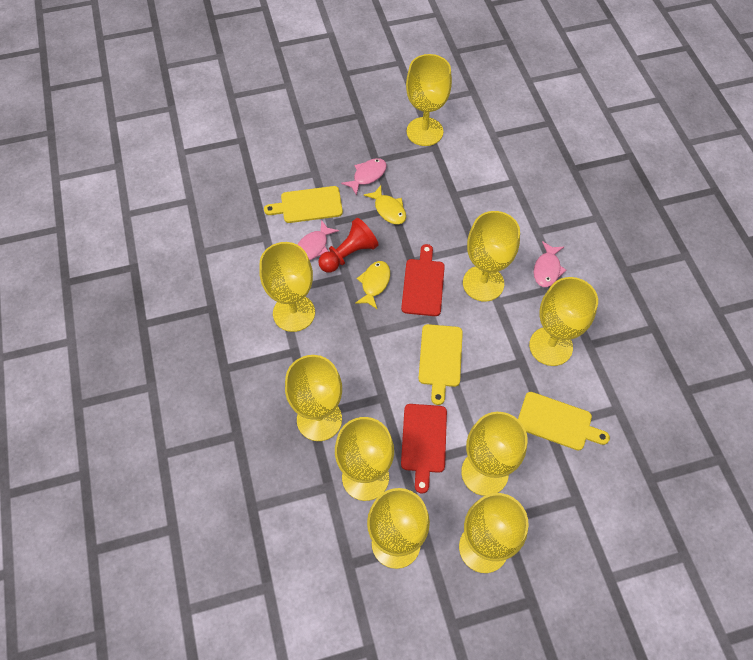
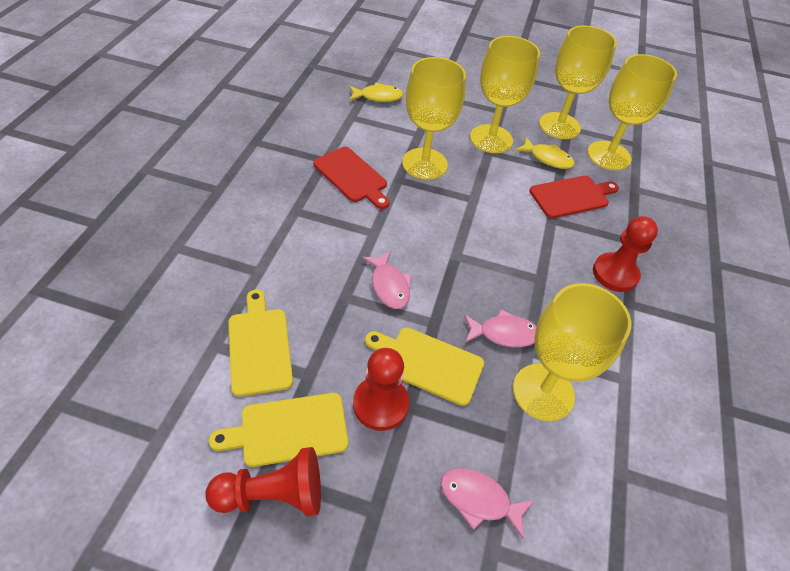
red pawn: 1 -> 3
yellow goblet: 9 -> 5

